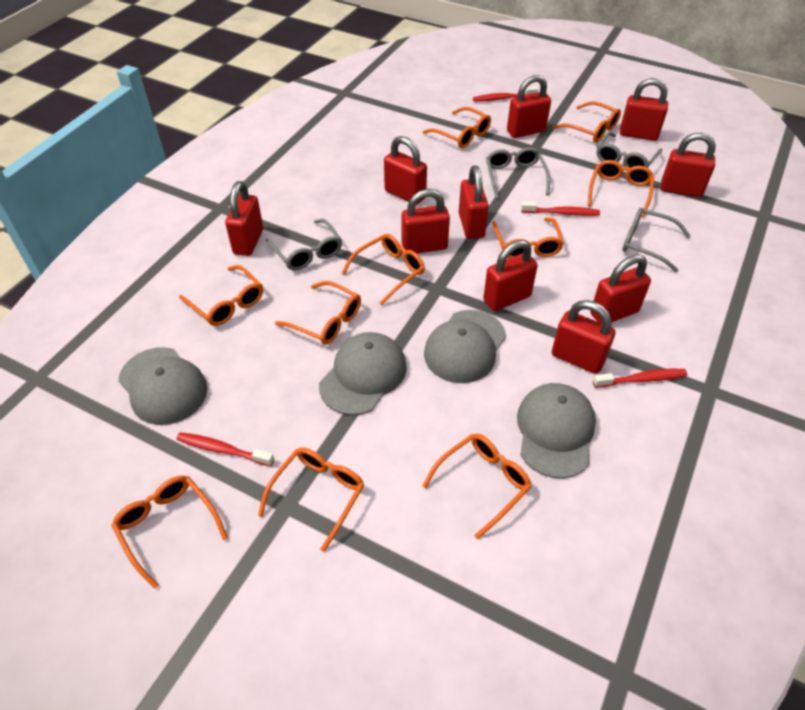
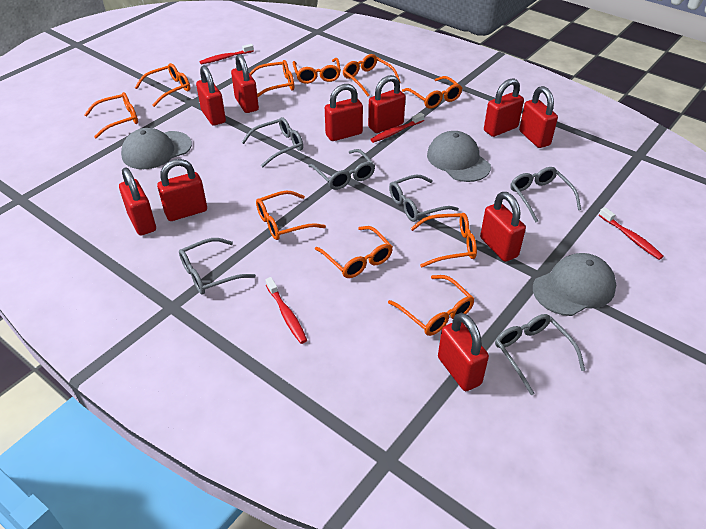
grey cap: 4 -> 3
grey glasses: 4 -> 6

